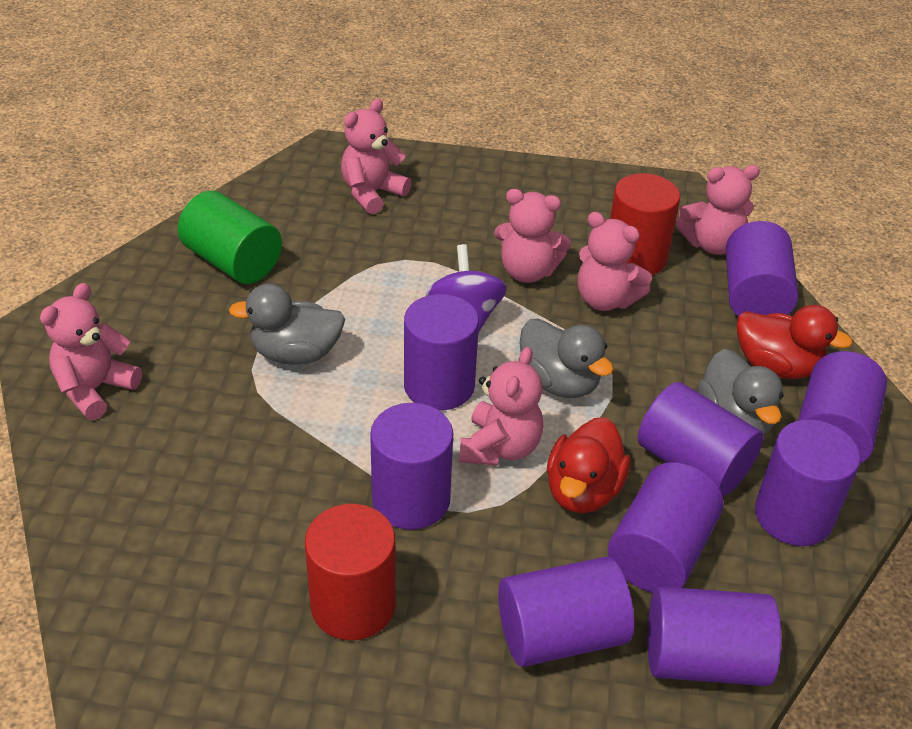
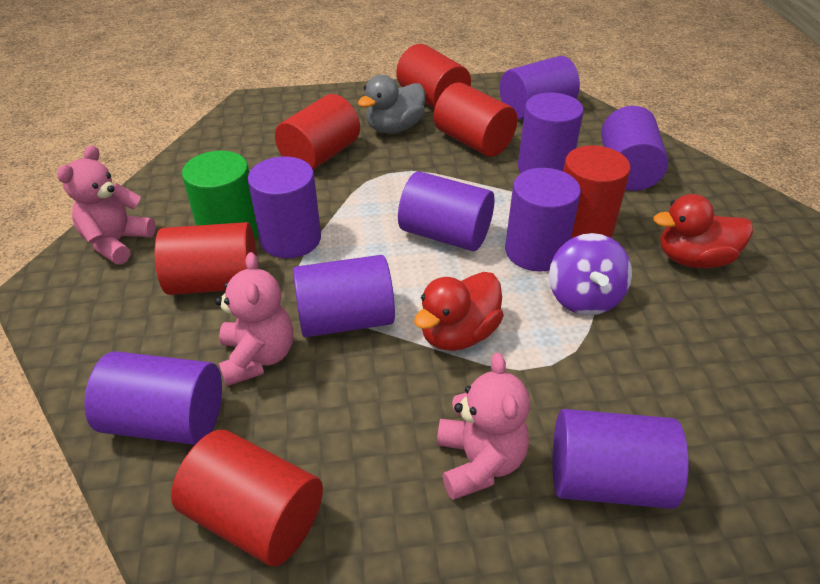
grey duck: 3 -> 1
pink teddy bear: 6 -> 3
red cylinder: 2 -> 6

